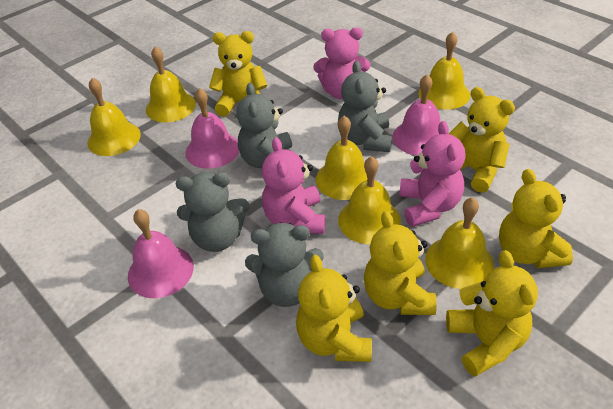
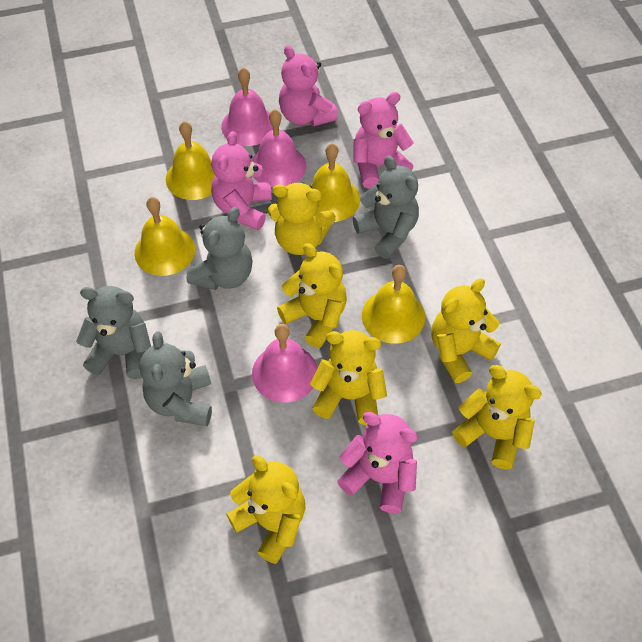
pink teddy bear: 3 -> 4
yellow bell: 6 -> 4

